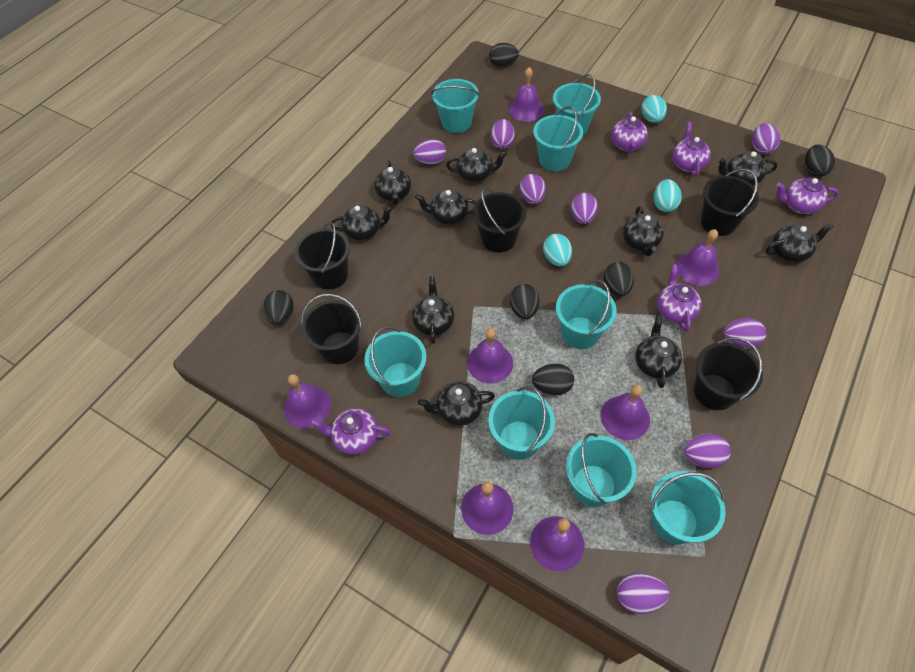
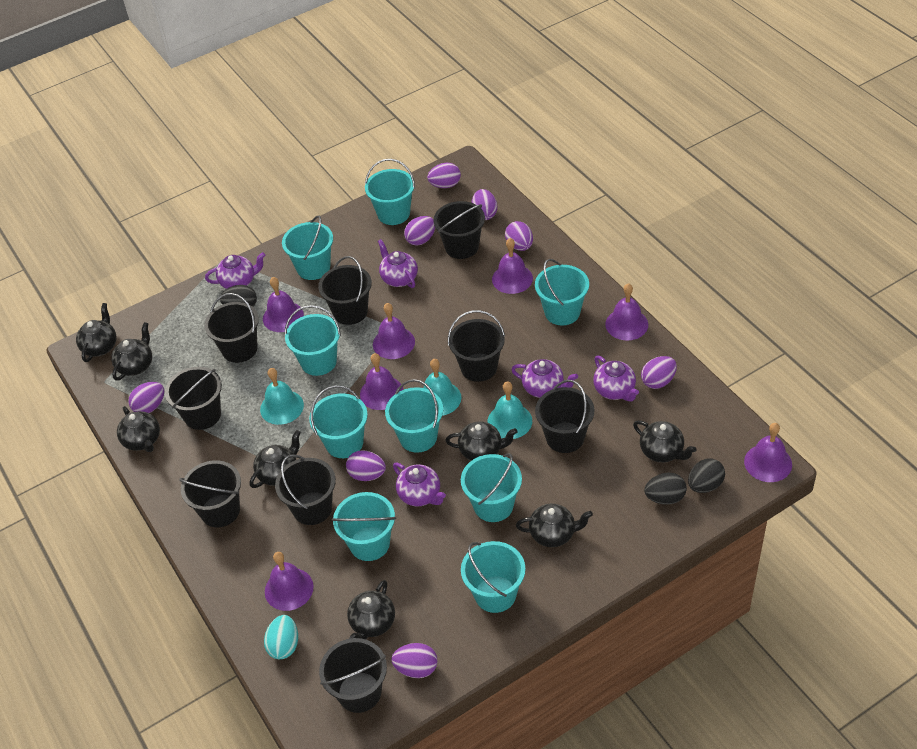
black bucket: 5 -> 9
black egg: 6 -> 3
black teapot: 10 -> 8
turquoise bell: 0 -> 3
turquoise bucket: 8 -> 9
turquoise egg: 3 -> 1

